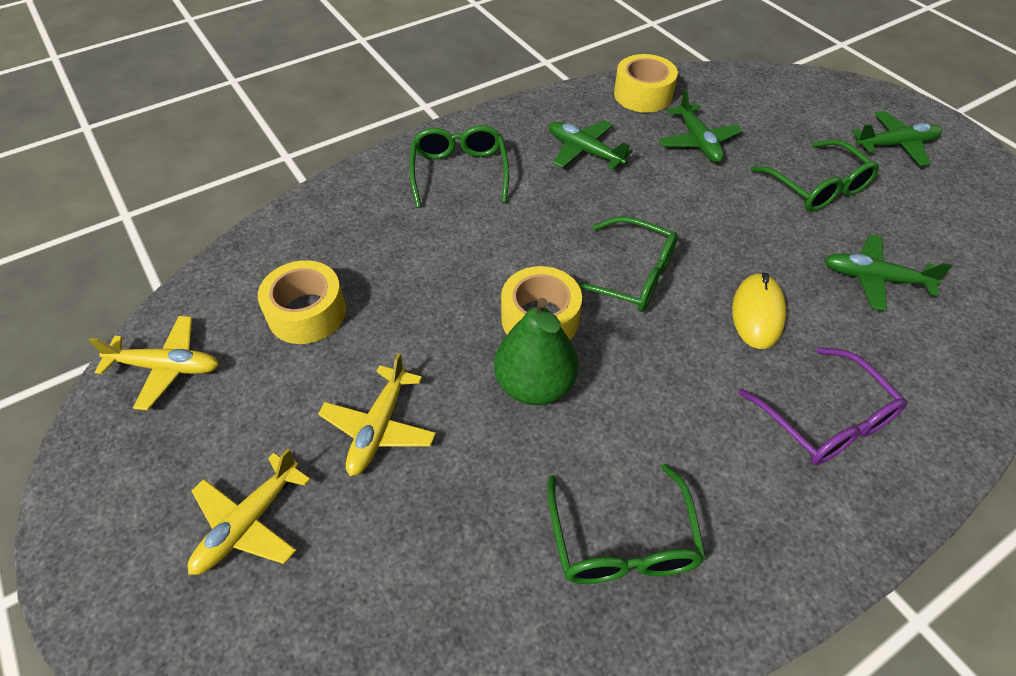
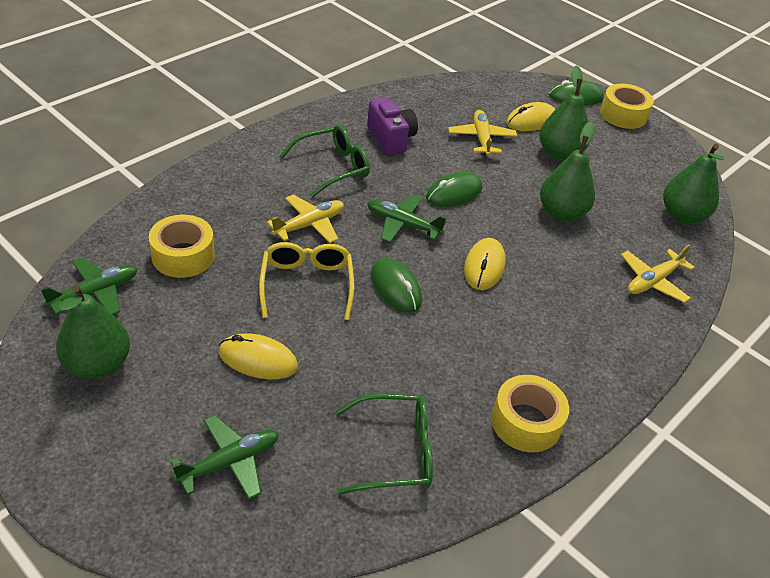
green glasses: 4 -> 2
green mouse: 0 -> 3
green pear: 1 -> 4
green plane: 4 -> 3
purple camera: 0 -> 1
purple glasses: 1 -> 0
yellow glasses: 0 -> 1
yellow mouse: 1 -> 3

